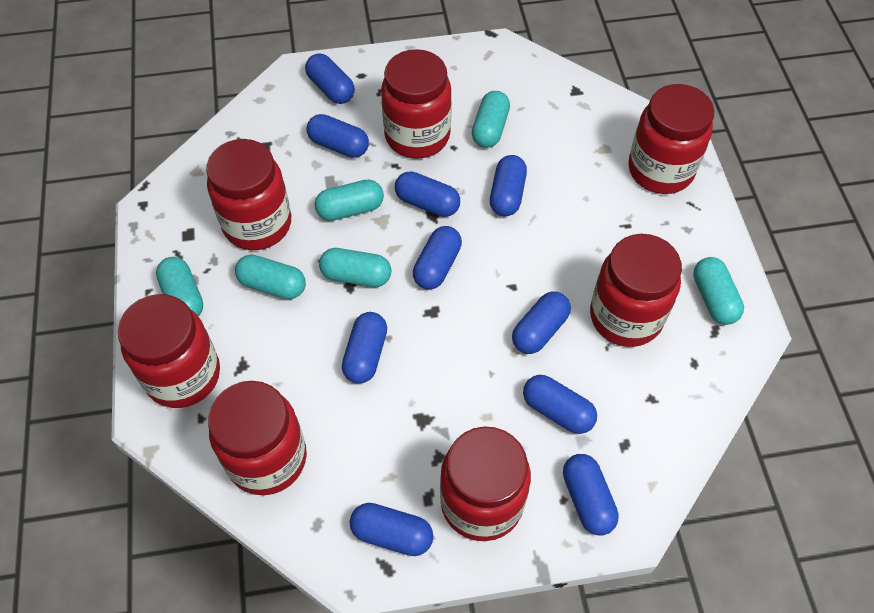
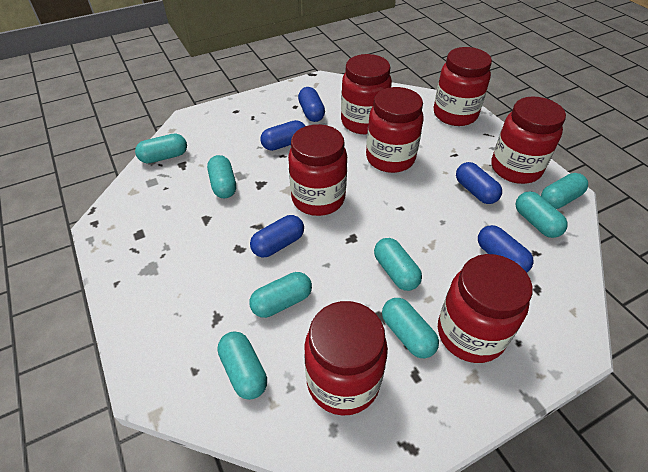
blue capsule: 10 -> 5
turquoise capsule: 6 -> 8

